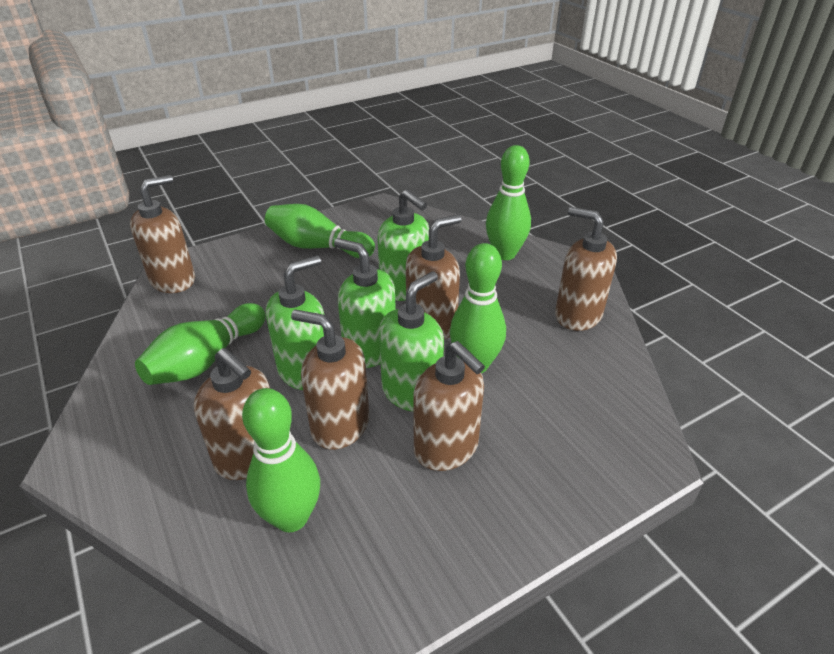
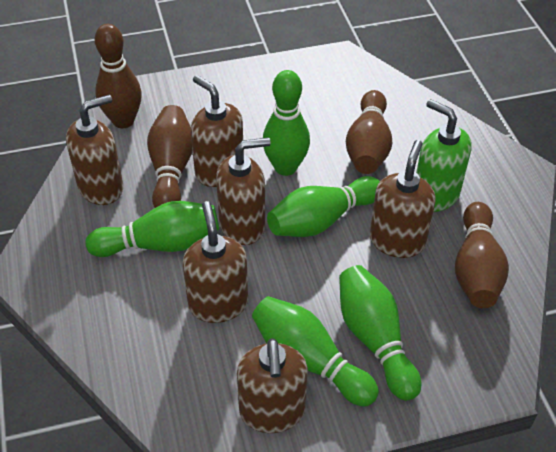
brown bowling pin: 0 -> 4
green soap dispenser: 4 -> 1

